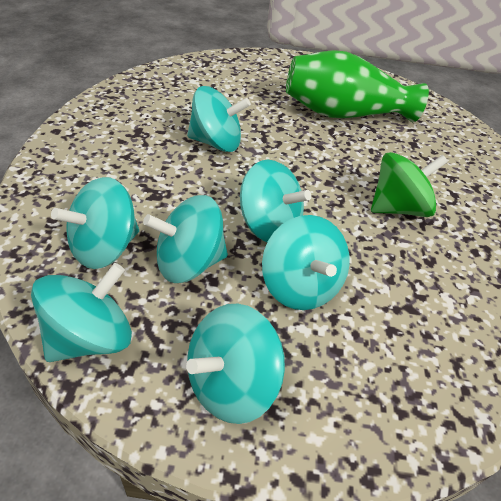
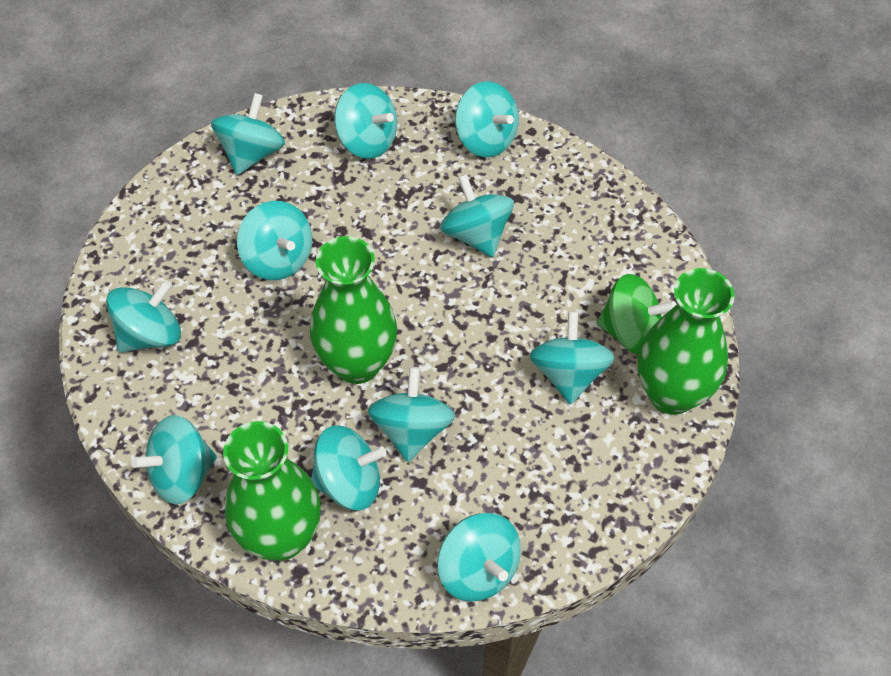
green vase: 1 -> 3
turquoise spinning top: 7 -> 11

